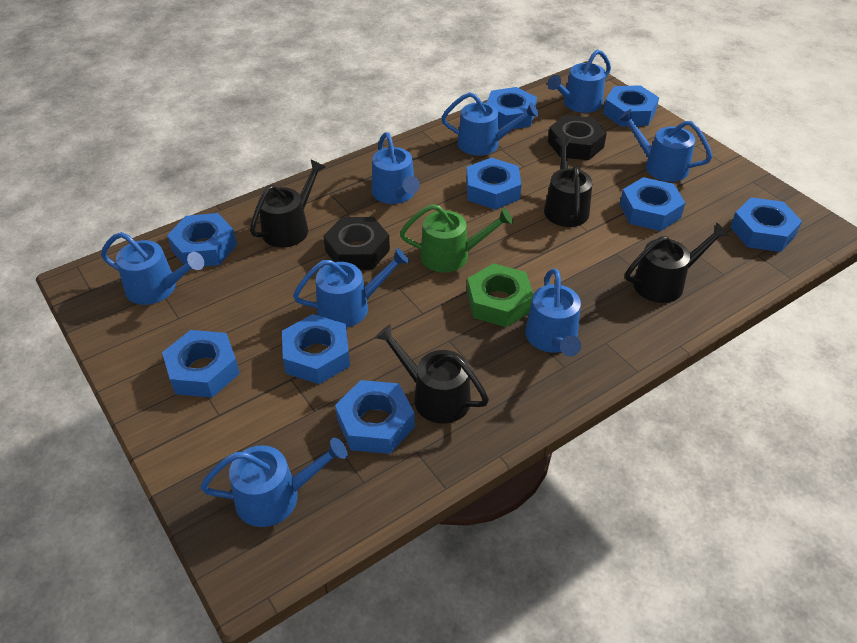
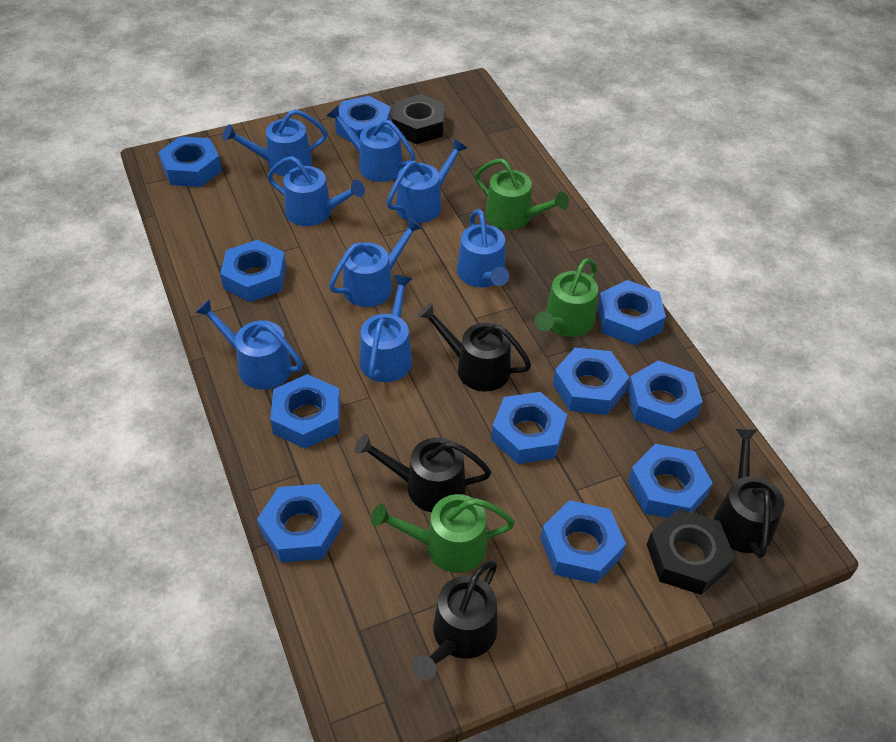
blue nut: 9 -> 11
green nut: 1 -> 0
green watering can: 1 -> 3

